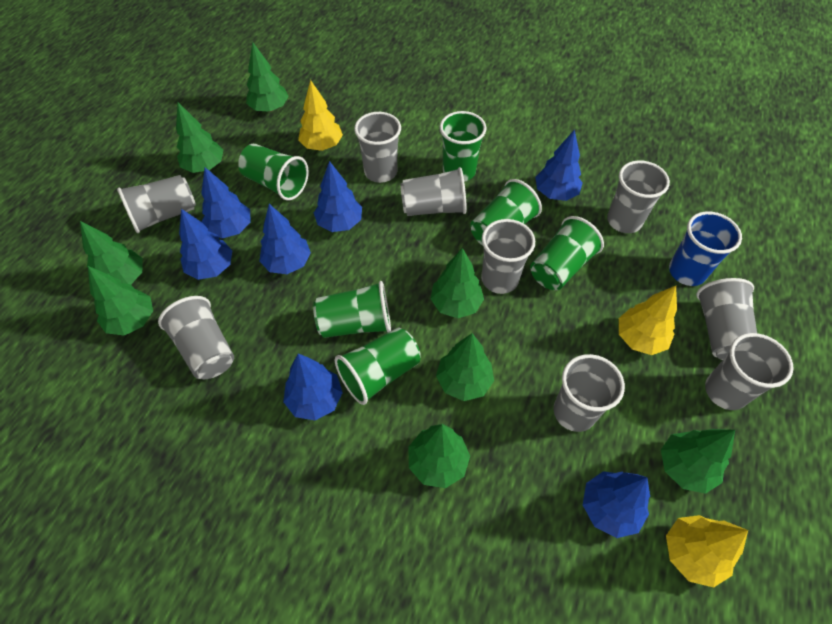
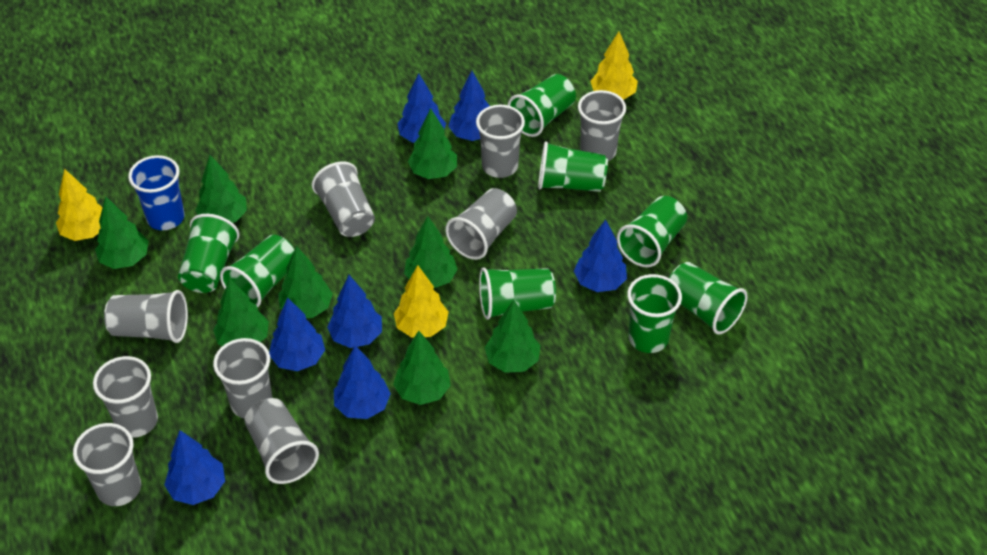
green cup: 6 -> 8

